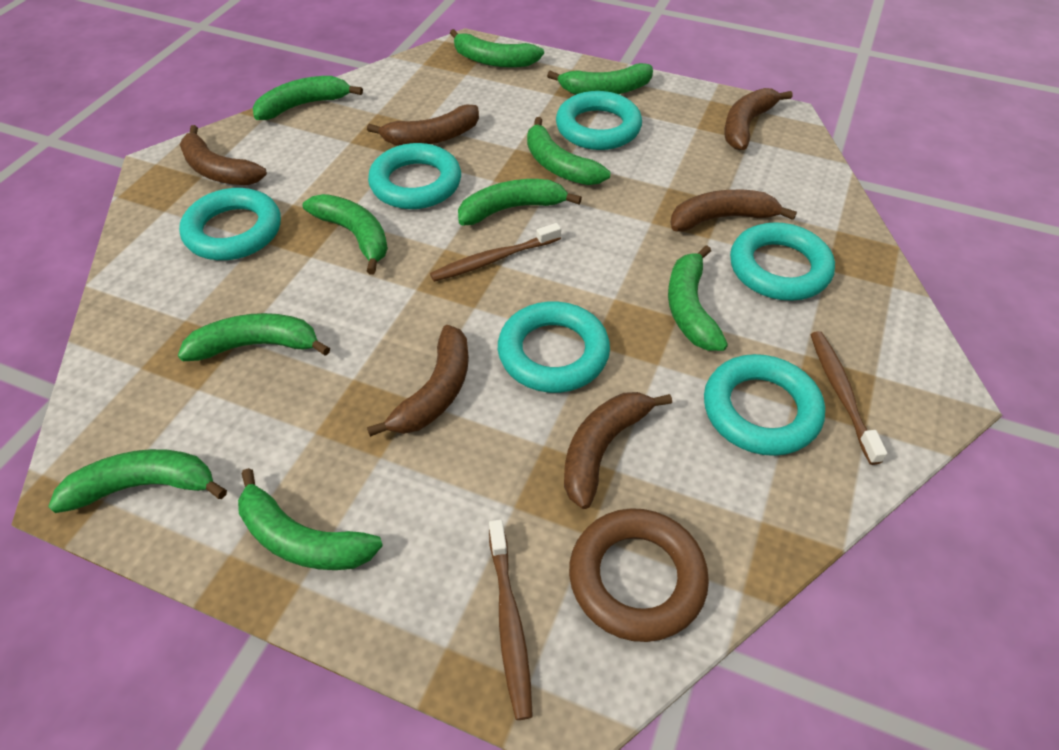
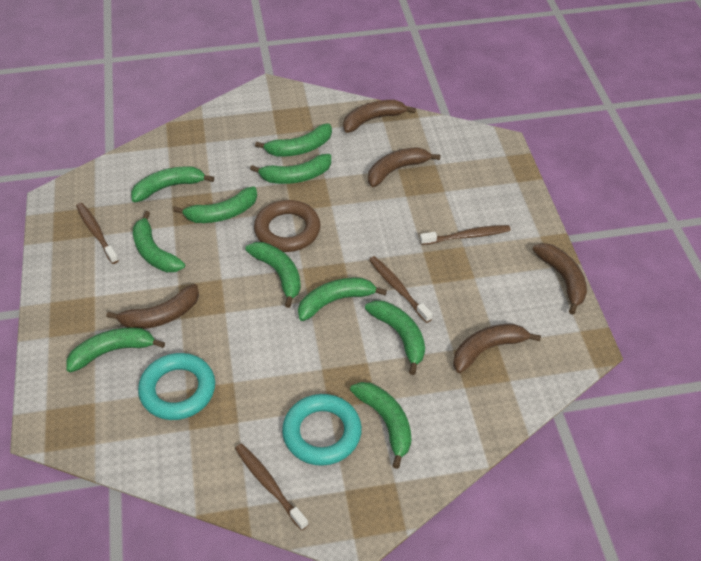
brown banana: 6 -> 5
brown toothbrush: 3 -> 4
turquoise ring: 6 -> 2

